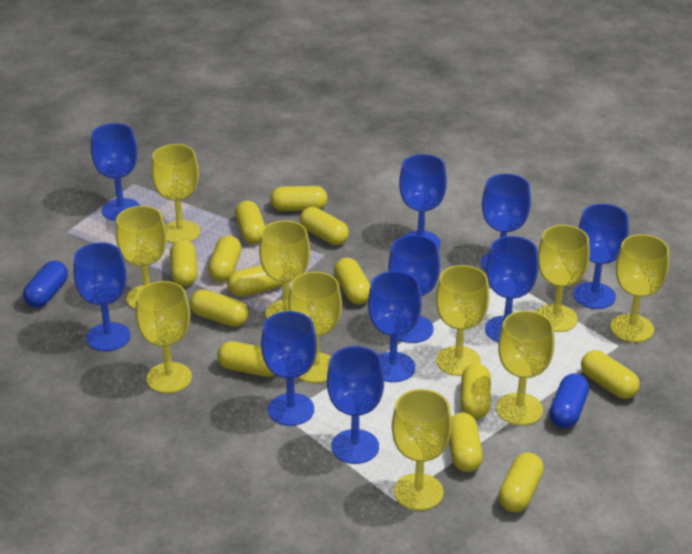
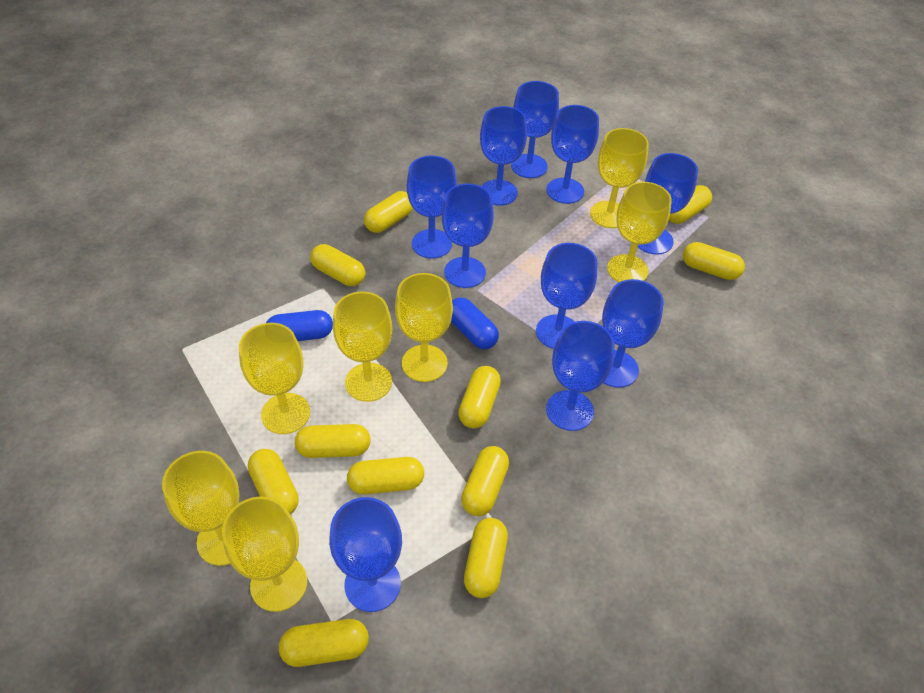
yellow capsule: 13 -> 11
yellow goblet: 10 -> 7

